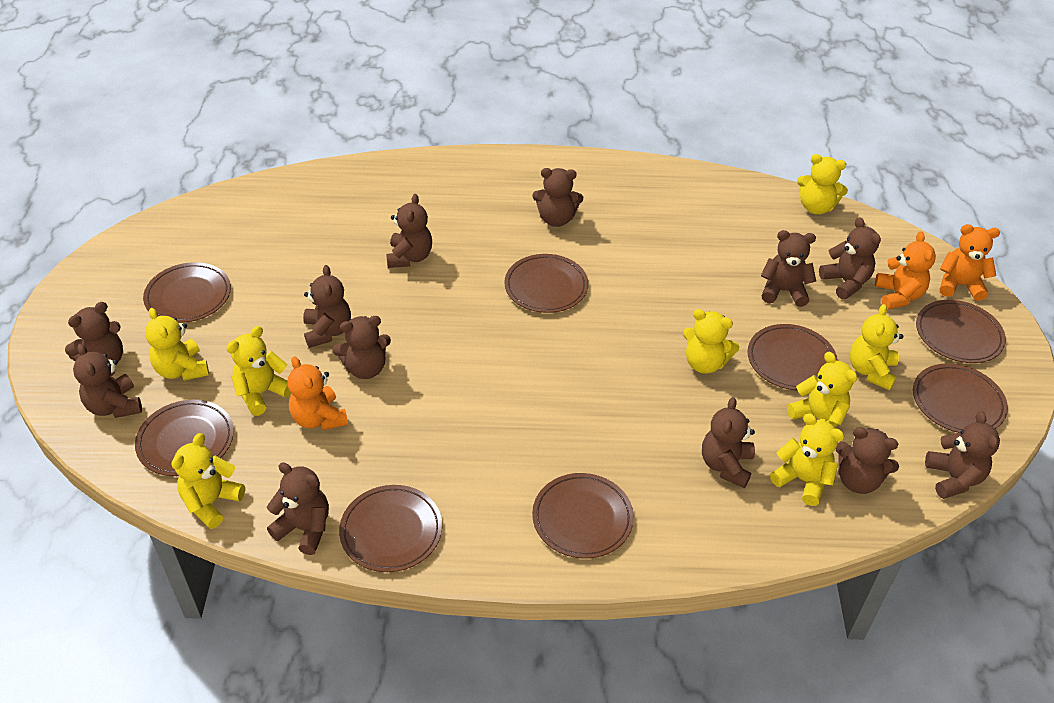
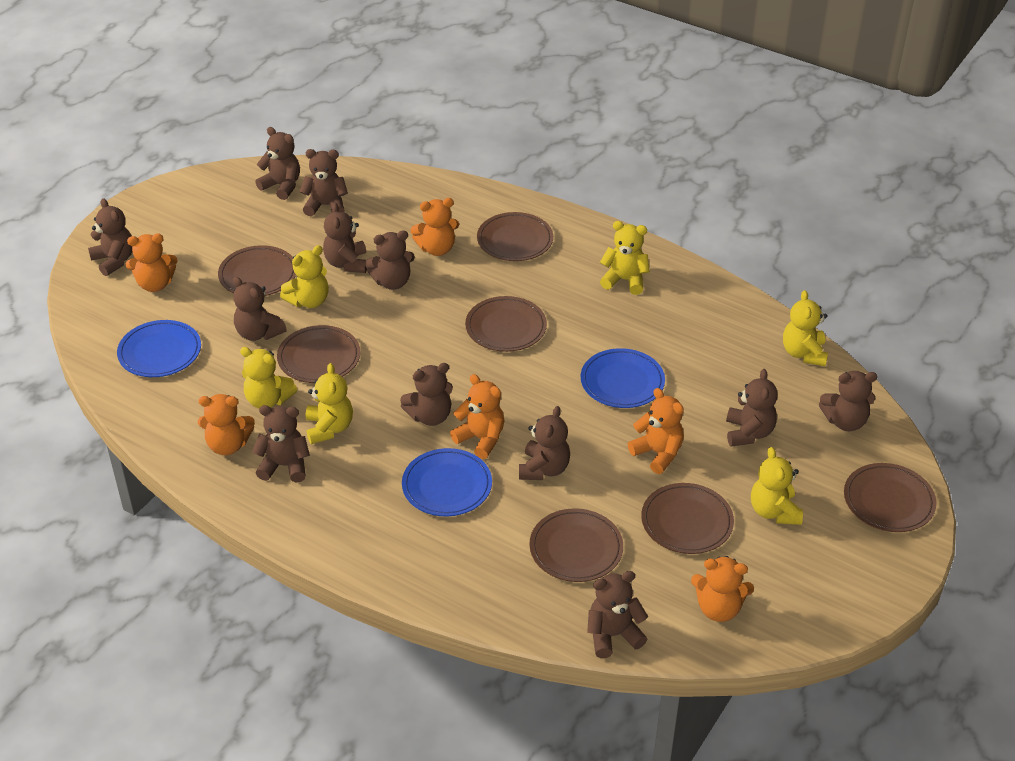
blue plate: 0 -> 3
brown plate: 8 -> 7
orange teddy bear: 3 -> 6
yellow teddy bear: 8 -> 6

